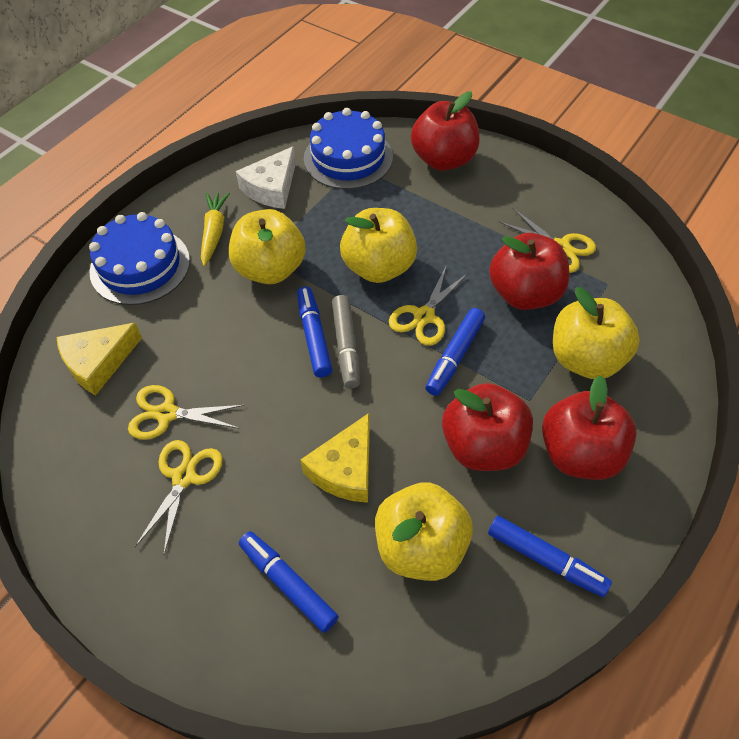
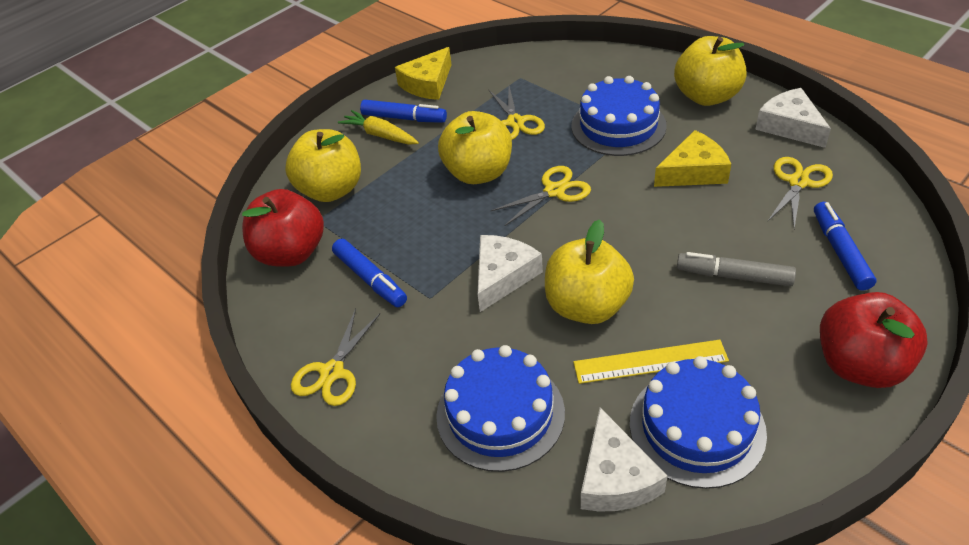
blue cake: 2 -> 3
blue marker: 4 -> 3
red apple: 4 -> 2
white cheese: 1 -> 3
yellow ruler: 0 -> 1

